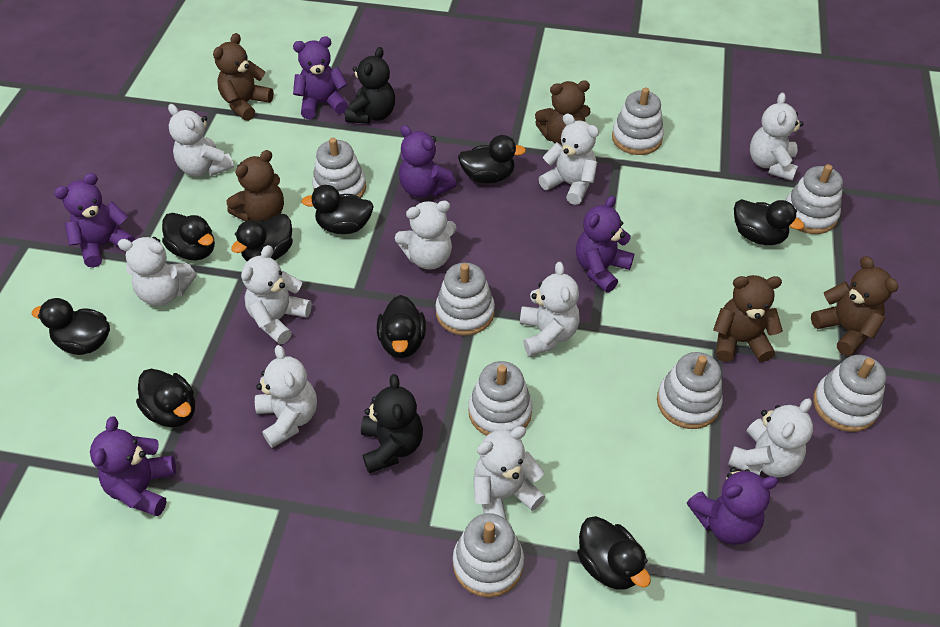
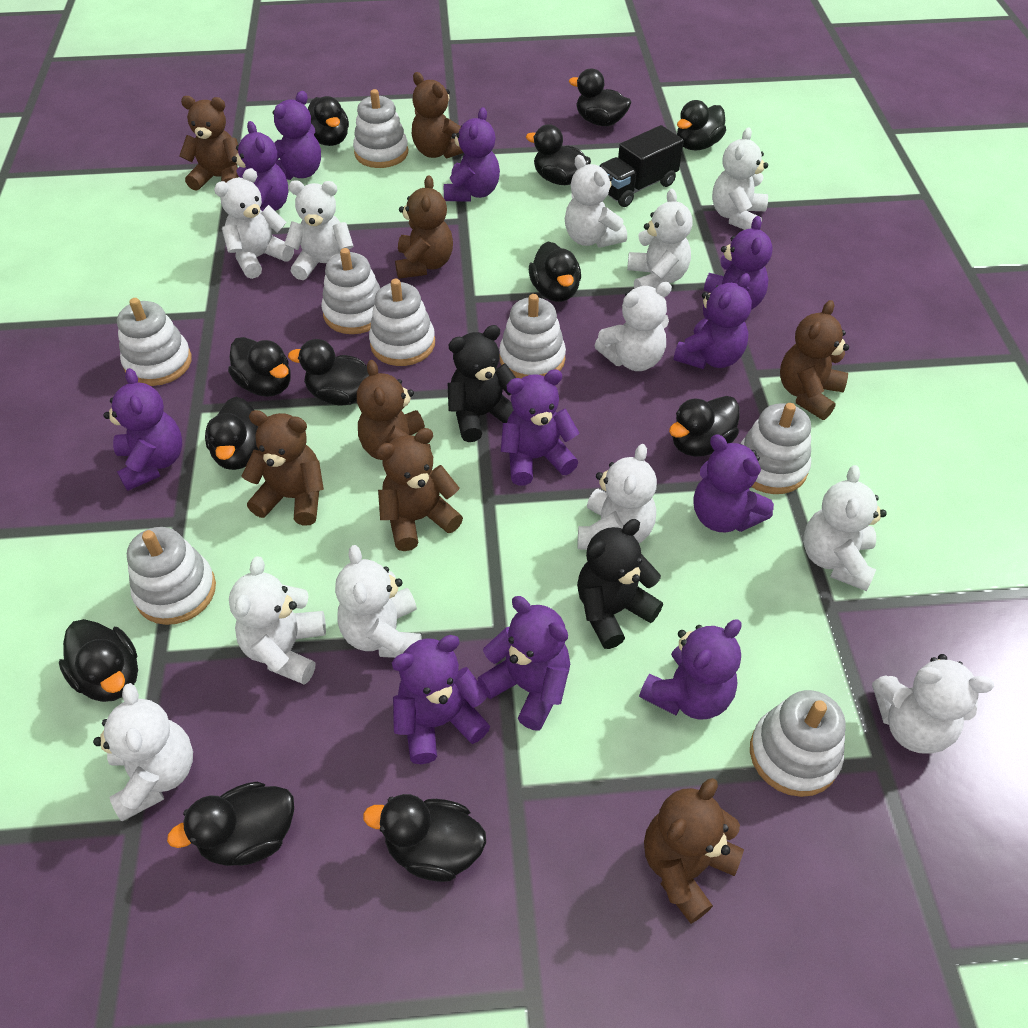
black duck: 9 -> 12
black truck: 0 -> 1
brown teddy bear: 5 -> 8
purple teddy bear: 6 -> 11
white teddy bear: 10 -> 12

